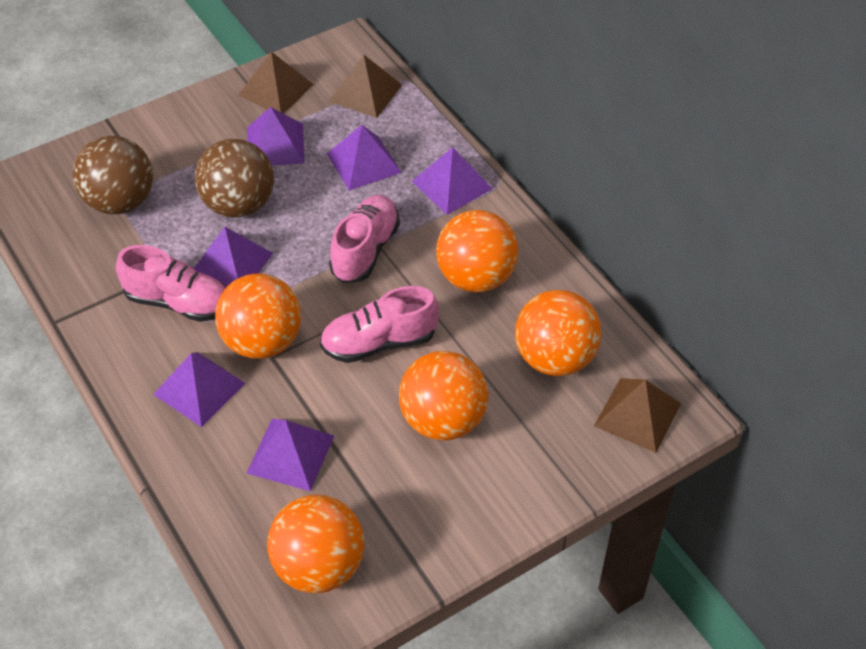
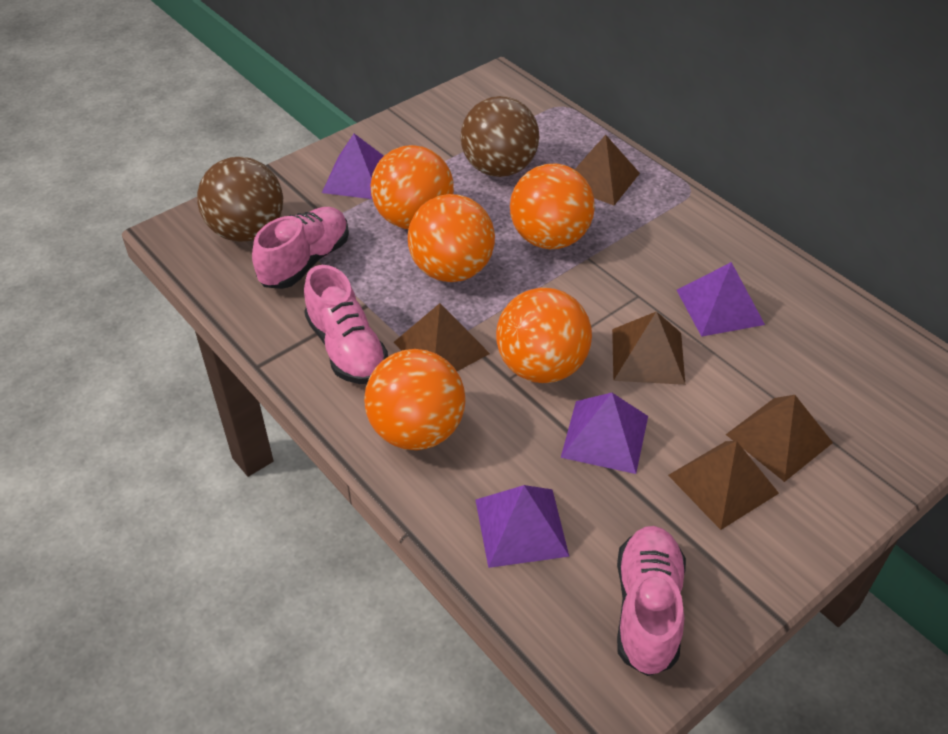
brown pyramid: 3 -> 5
purple pyramid: 6 -> 4

